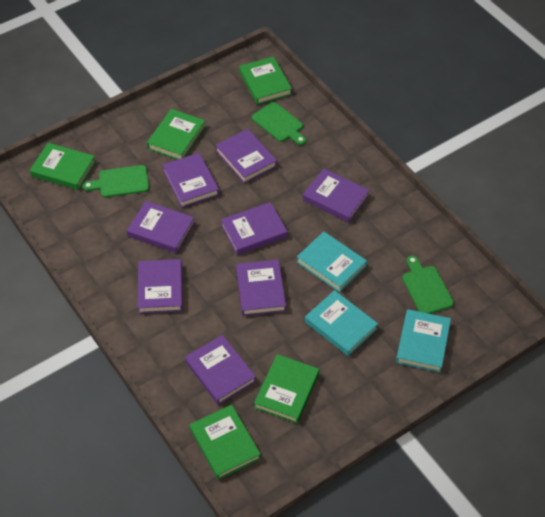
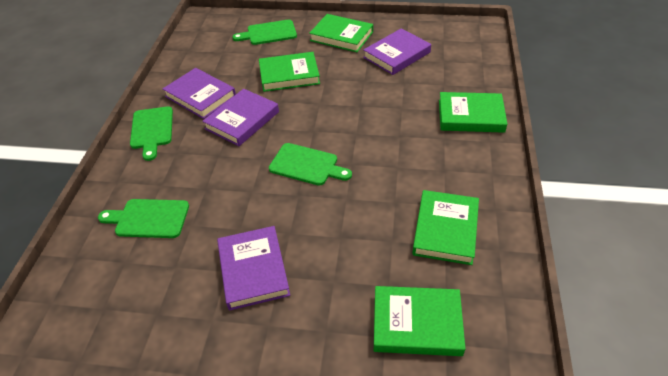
green cutting board: 3 -> 4
purple book: 8 -> 4
turquoise book: 3 -> 0

